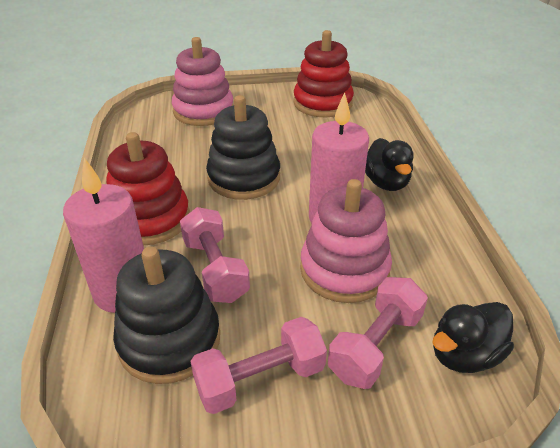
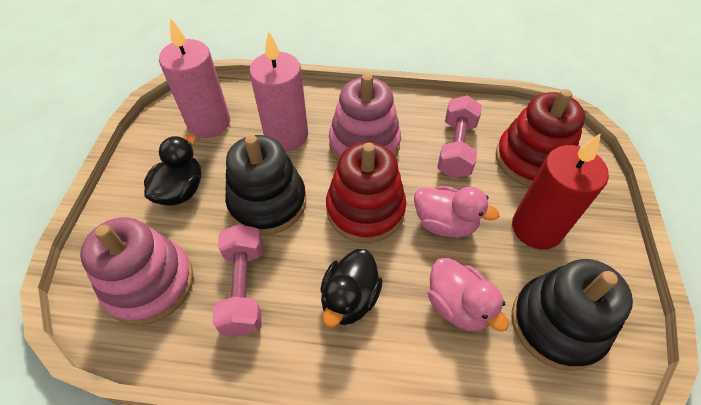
pink duck: 0 -> 2
pink dumbbell: 3 -> 2
red candle: 0 -> 1

